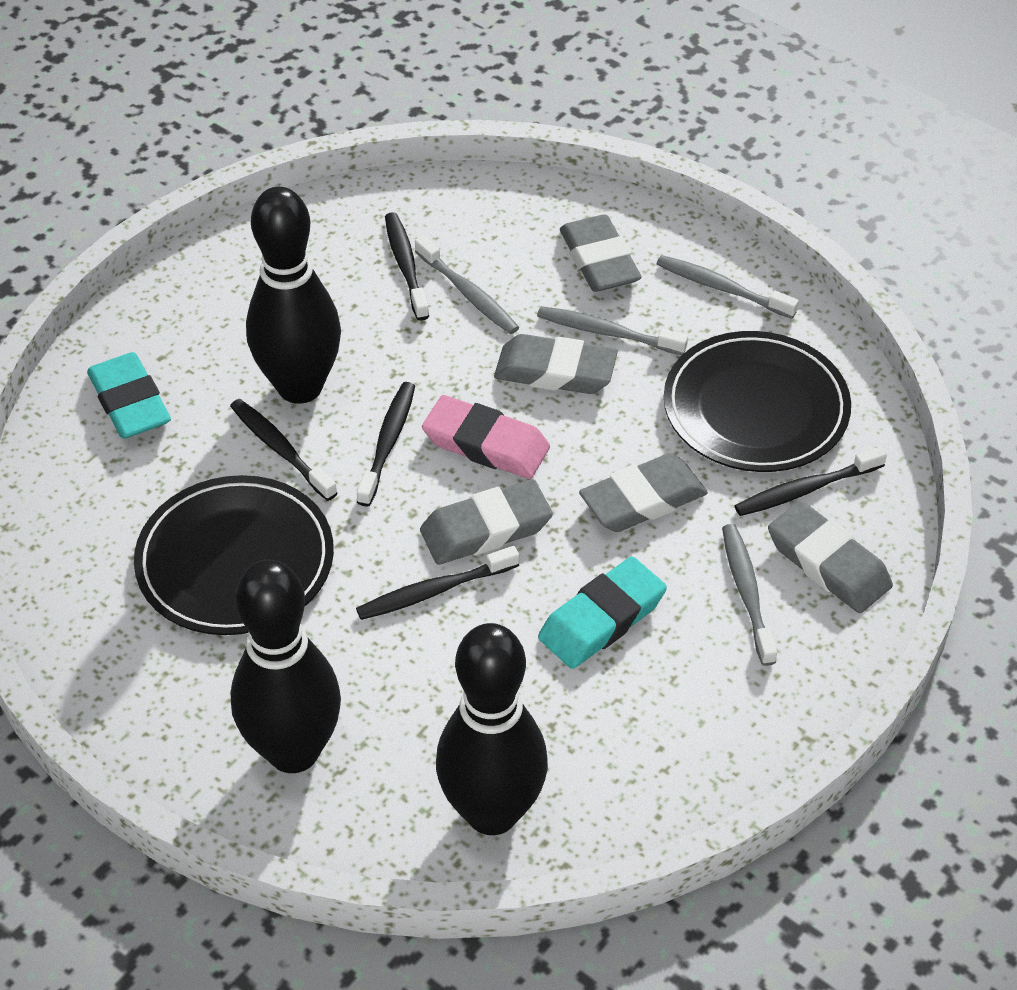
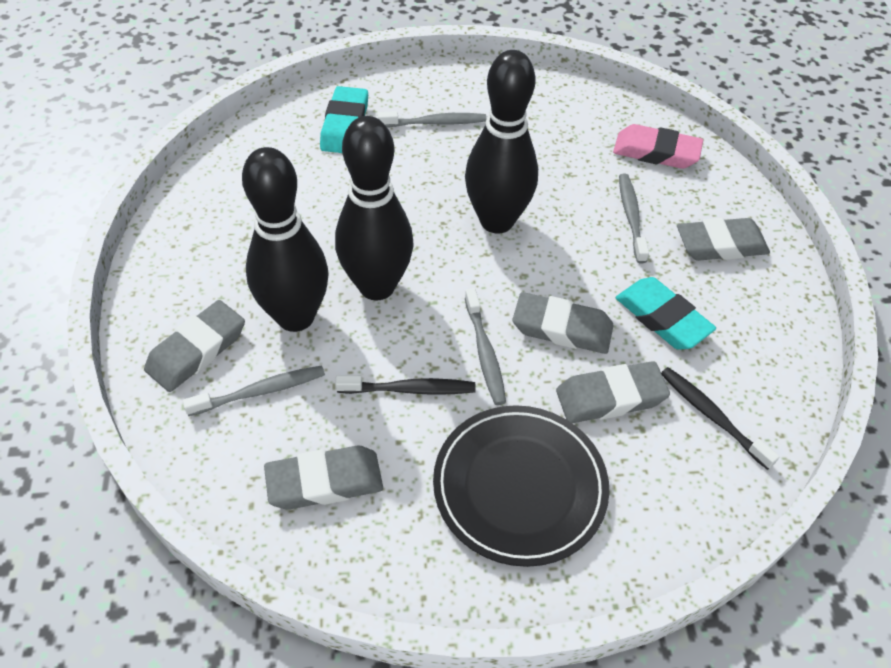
black plate: 2 -> 1
black toothbrush: 5 -> 2

